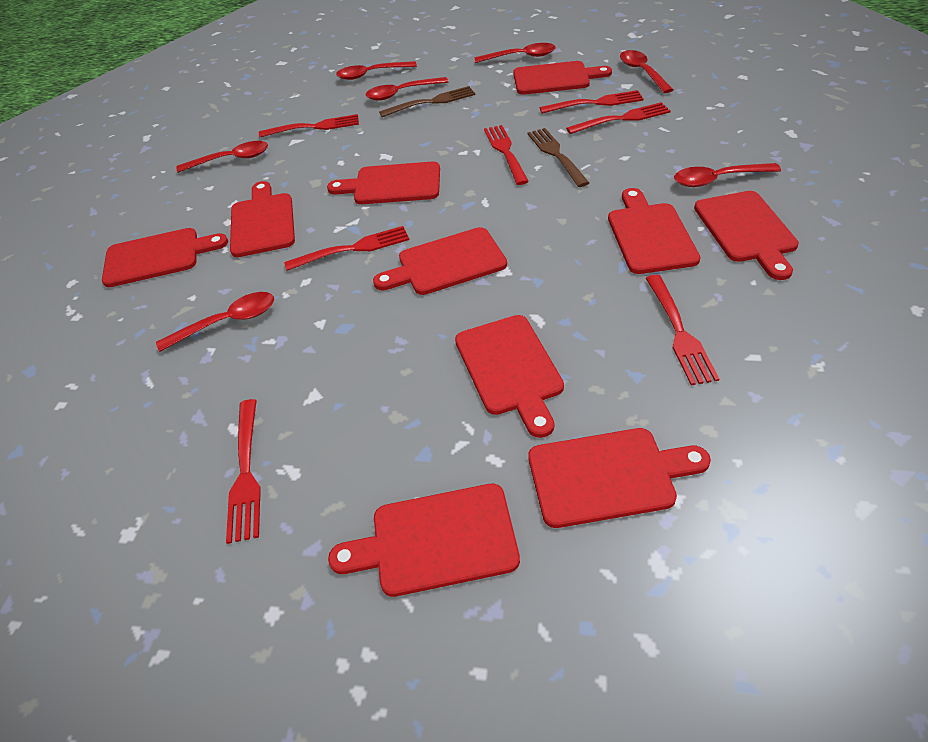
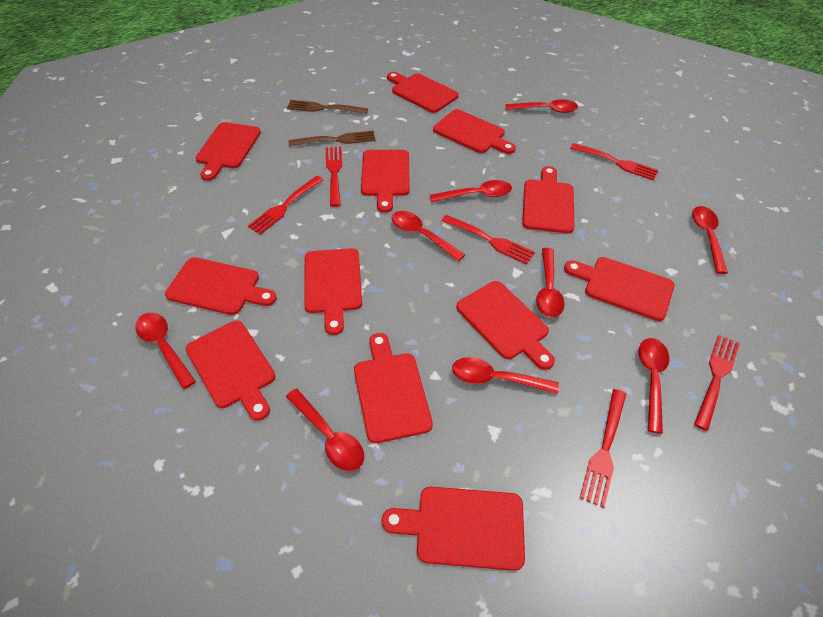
red cutting board: 10 -> 12
red fork: 7 -> 6
red spoon: 7 -> 9

